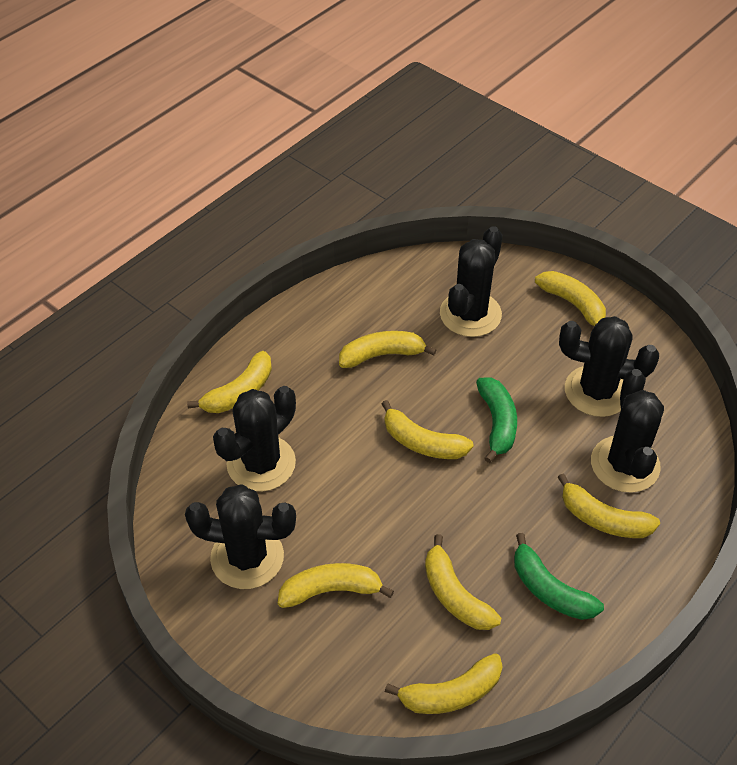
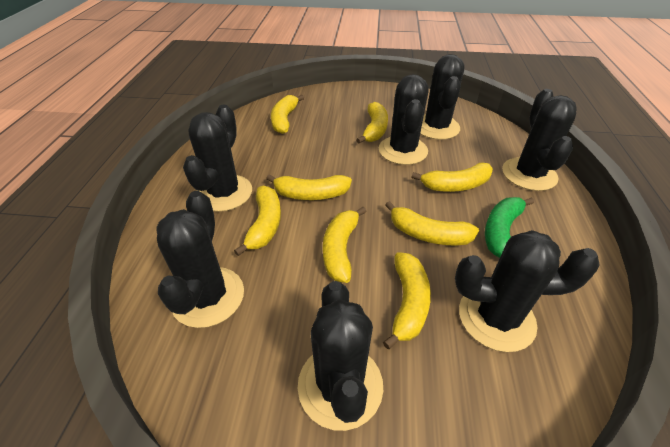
black cactus: 5 -> 7
green banana: 2 -> 1

